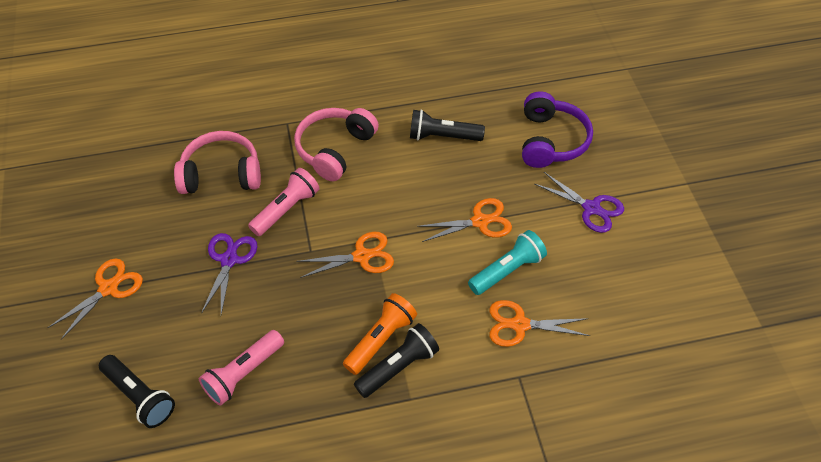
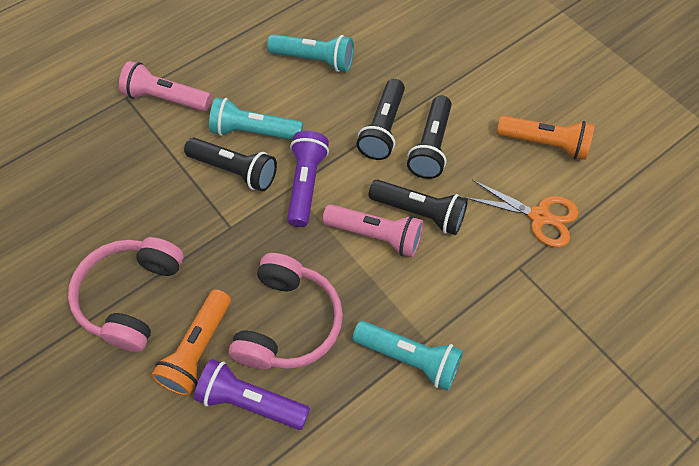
black flashlight: 3 -> 4
orange flashlight: 1 -> 2
orange scissors: 4 -> 1
purple flashlight: 0 -> 2
purple headphones: 1 -> 0
purple scissors: 2 -> 0
turquoise flashlight: 1 -> 3

